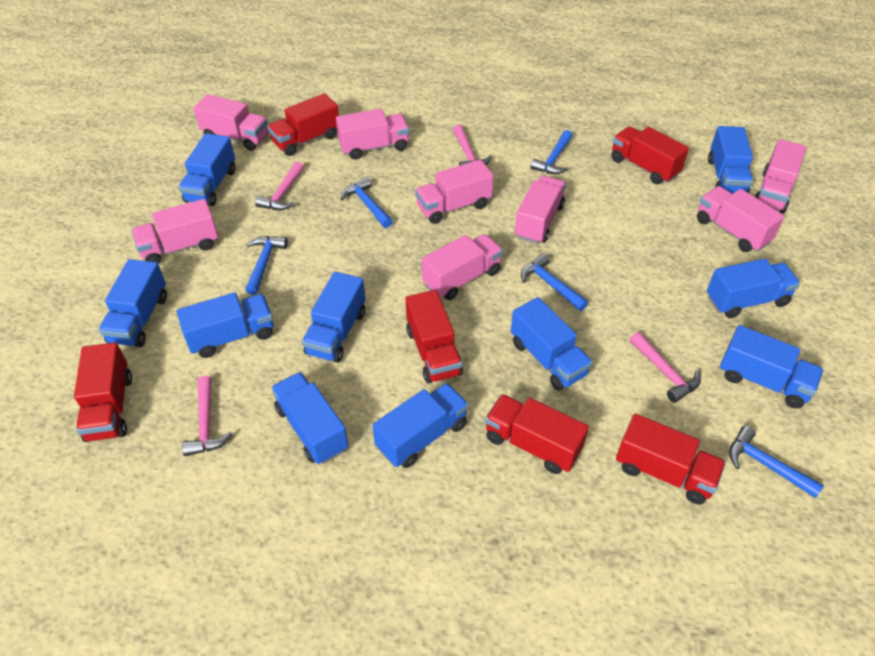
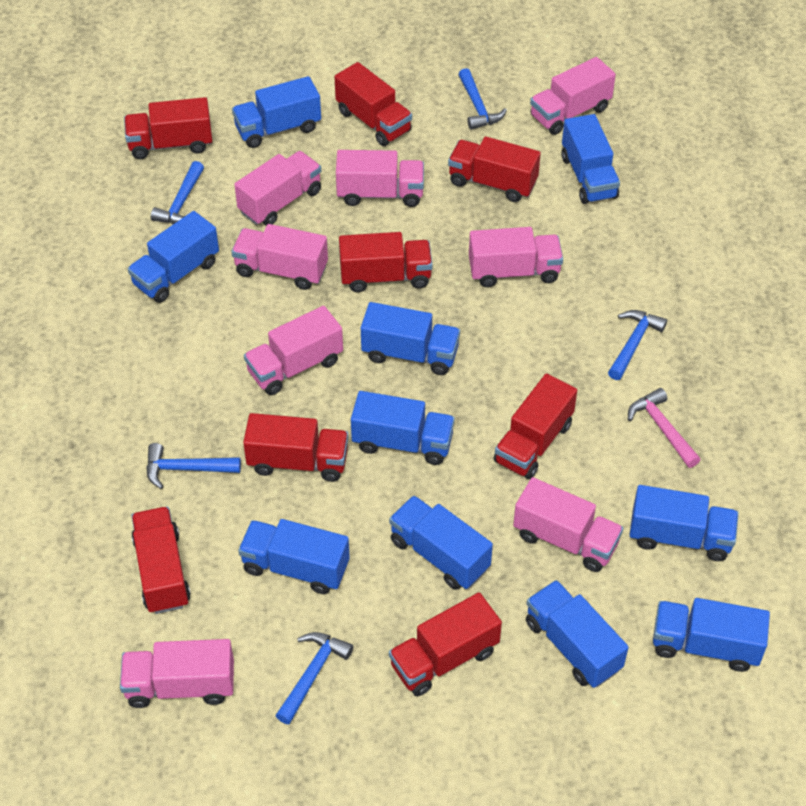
pink hammer: 4 -> 1
red truck: 6 -> 8

